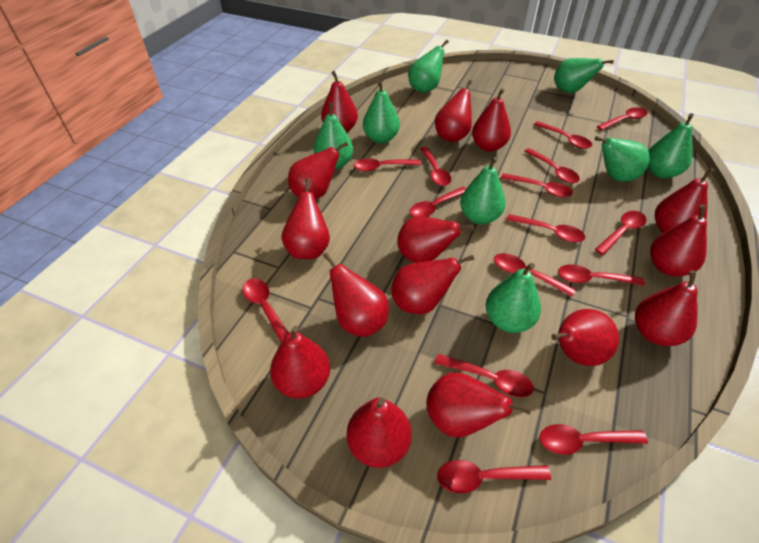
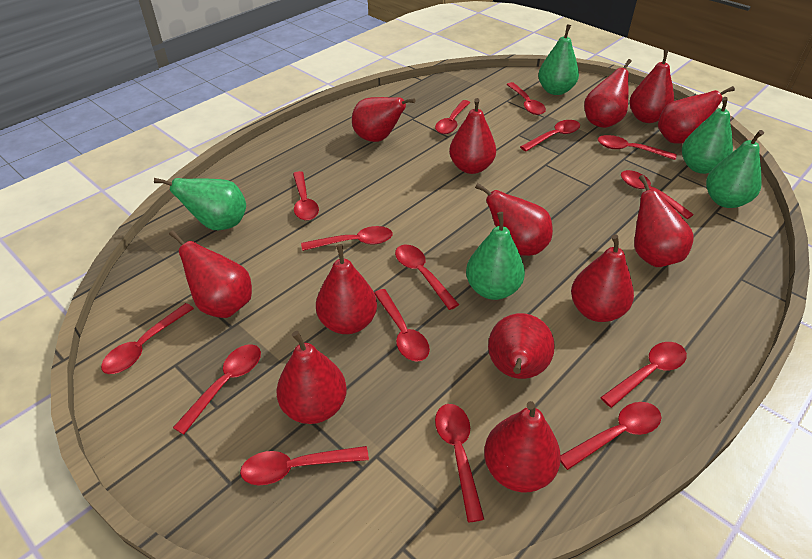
green pear: 8 -> 5
red pear: 15 -> 13

